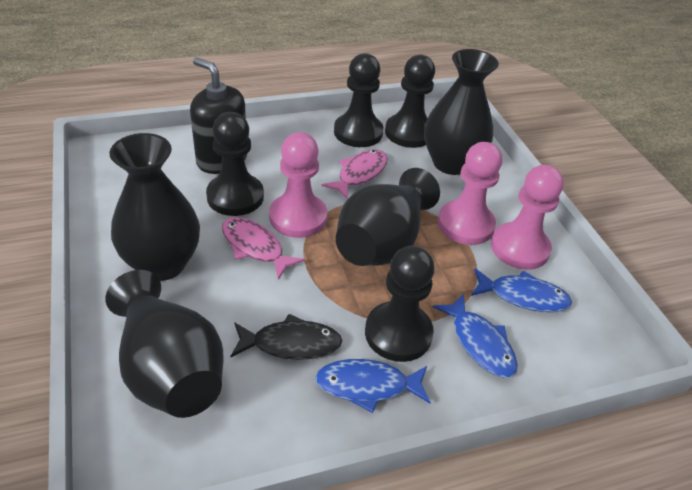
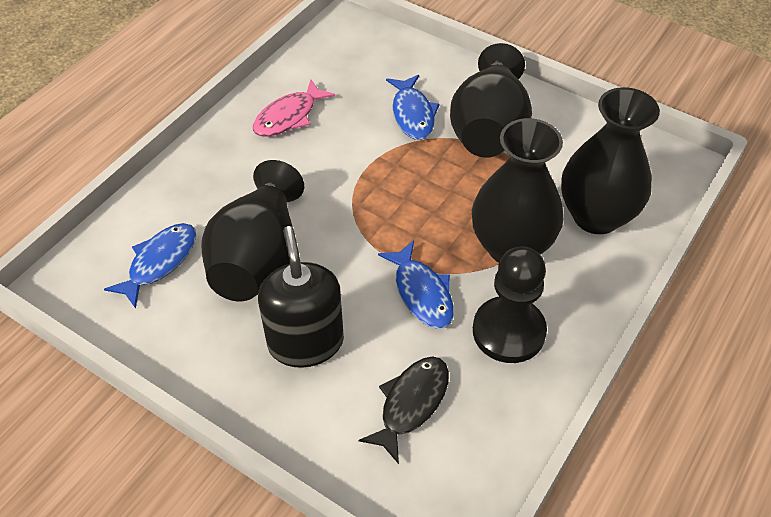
black pawn: 4 -> 1
pink fish: 2 -> 1
pink pawn: 3 -> 0

